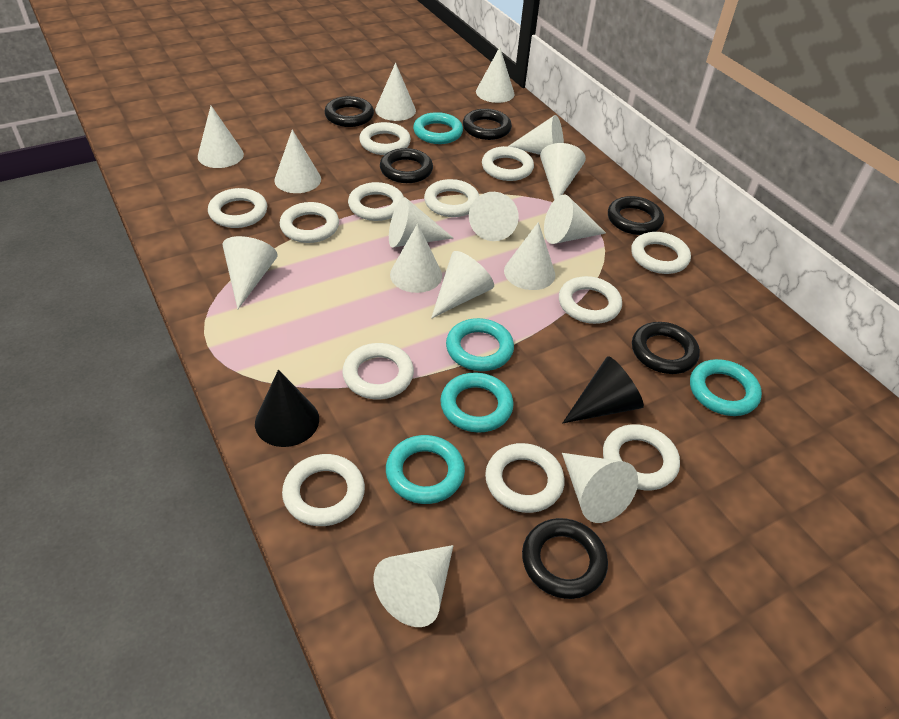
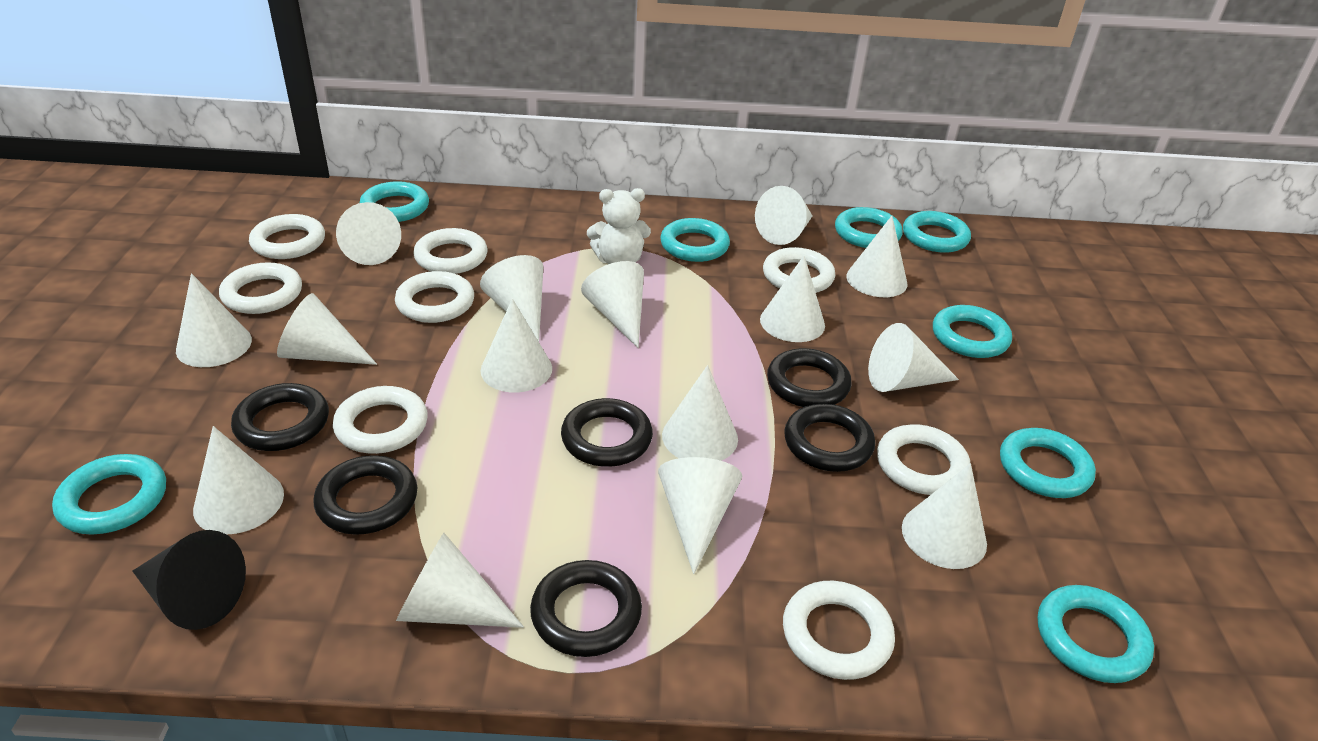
black cone: 2 -> 1
turquoise ring: 5 -> 8
white ring: 12 -> 8
white teddy bear: 0 -> 1

